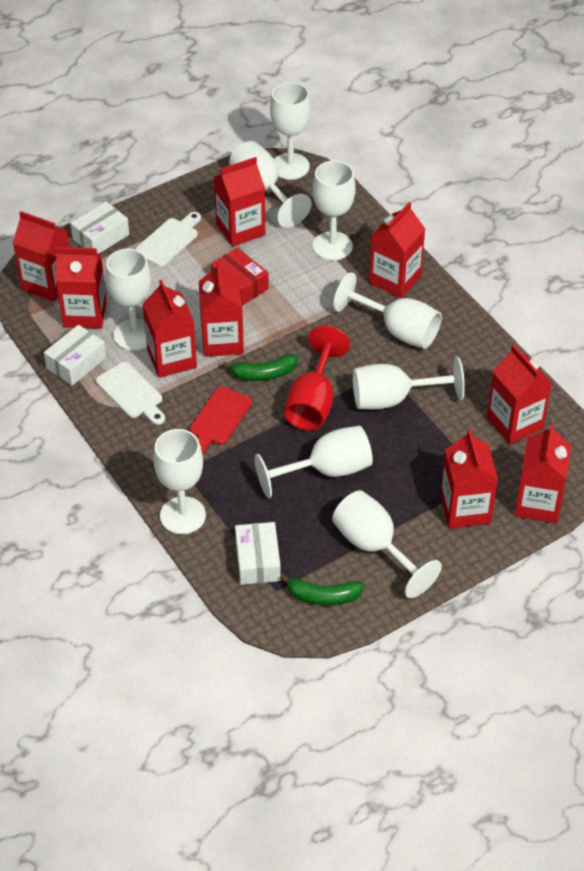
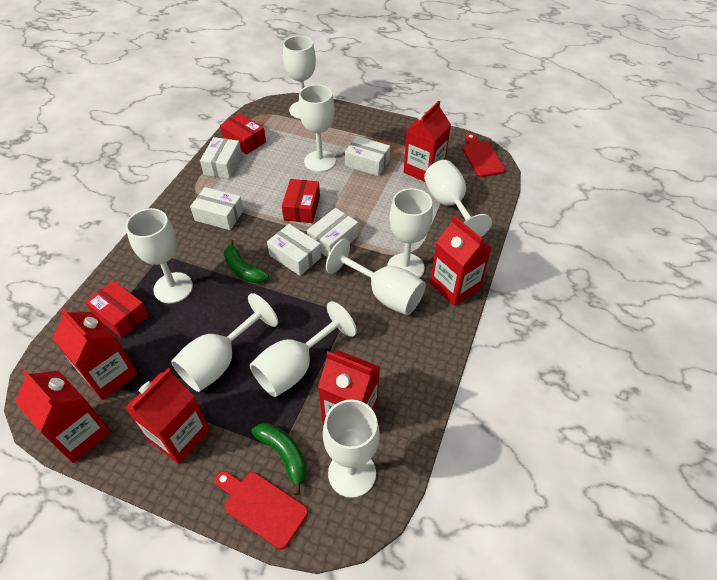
red box: 1 -> 3
red carton: 9 -> 6
red cutting board: 1 -> 2
red goblet: 1 -> 0
white box: 3 -> 5
white cutting board: 2 -> 0

